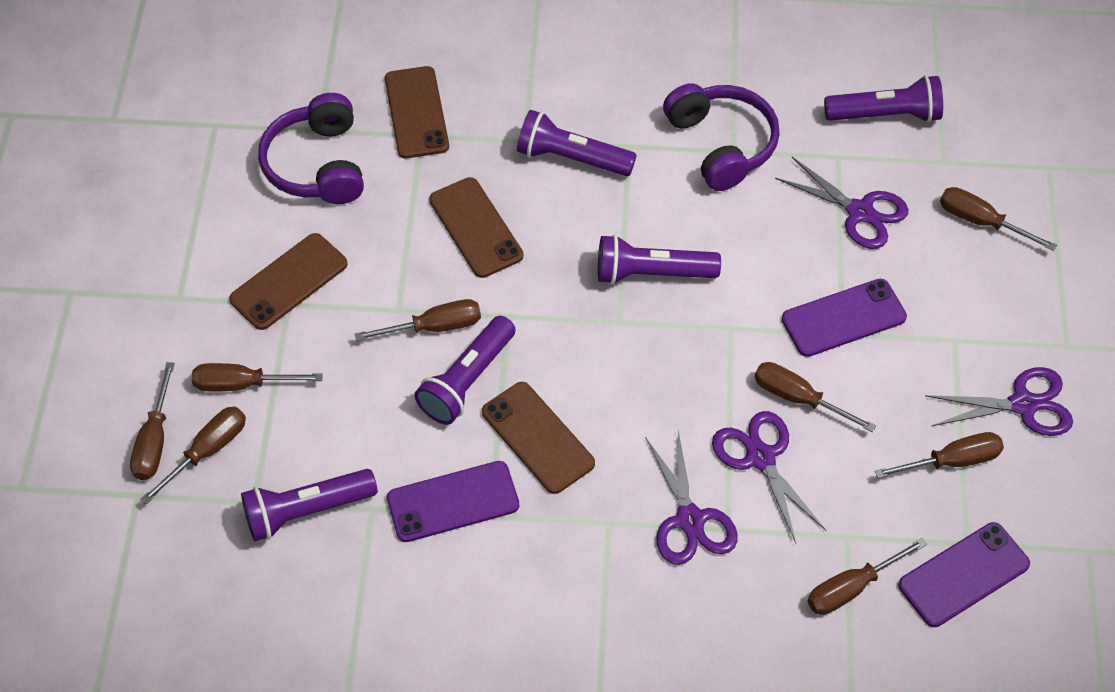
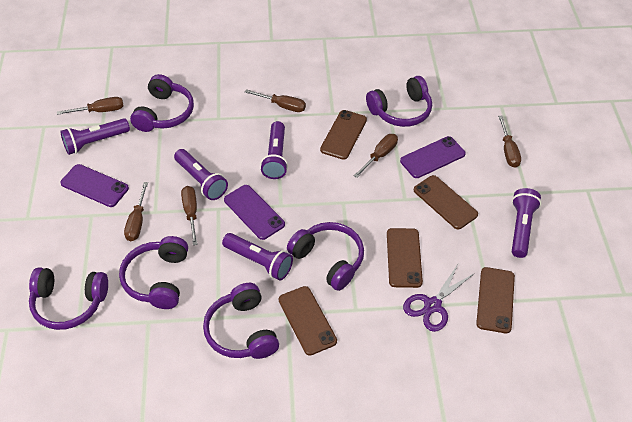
brown phone: 4 -> 5
brown screwdriver: 8 -> 6
purple headphones: 2 -> 6
purple scissors: 4 -> 1

